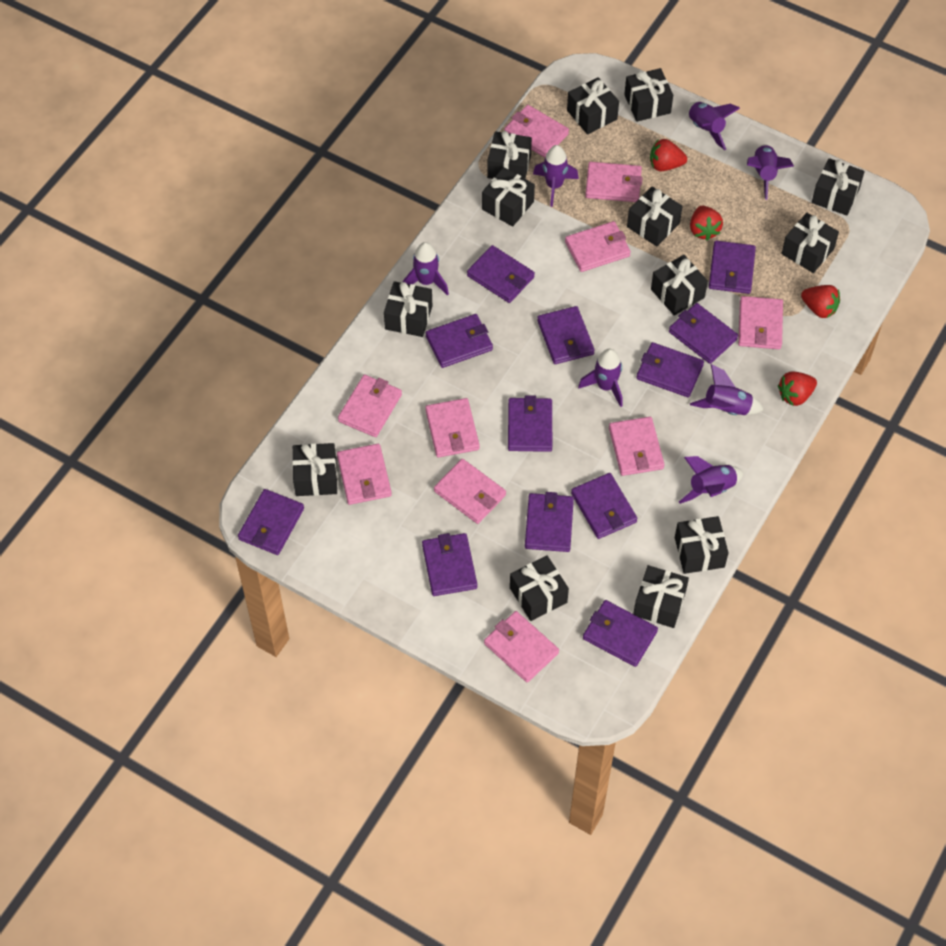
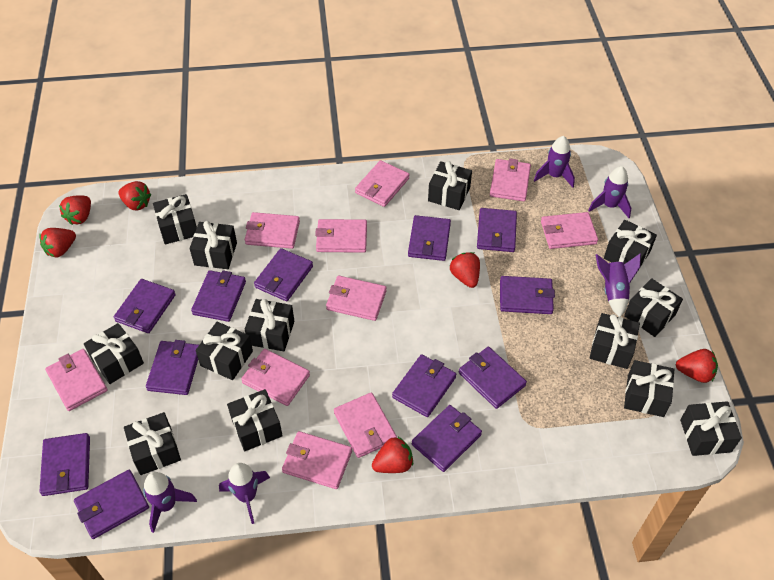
purple rocket: 7 -> 5
red strawberry: 4 -> 6

